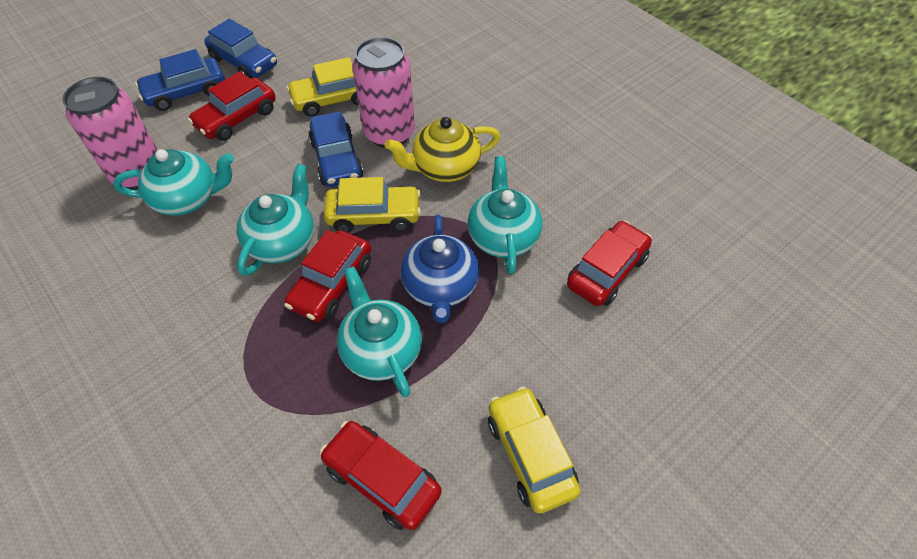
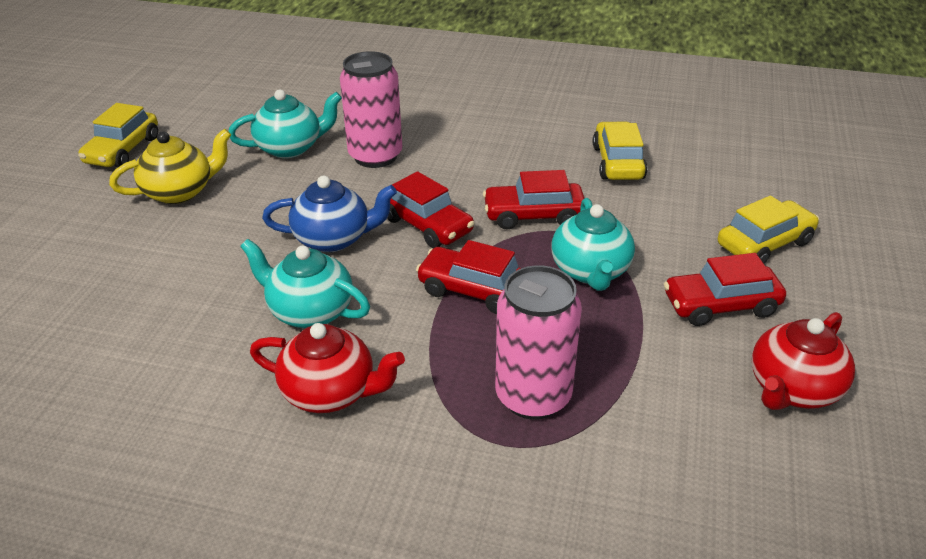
blue car: 3 -> 0
red teapot: 0 -> 2
turquoise teapot: 4 -> 3

